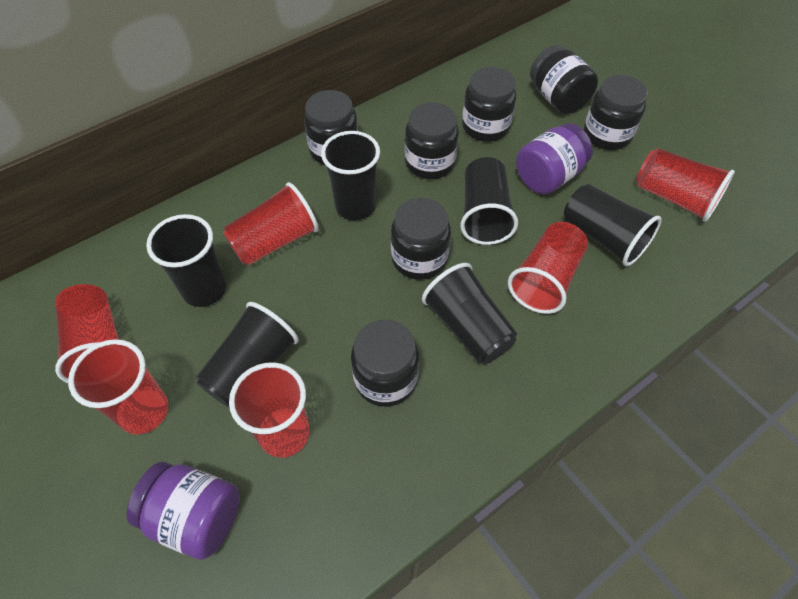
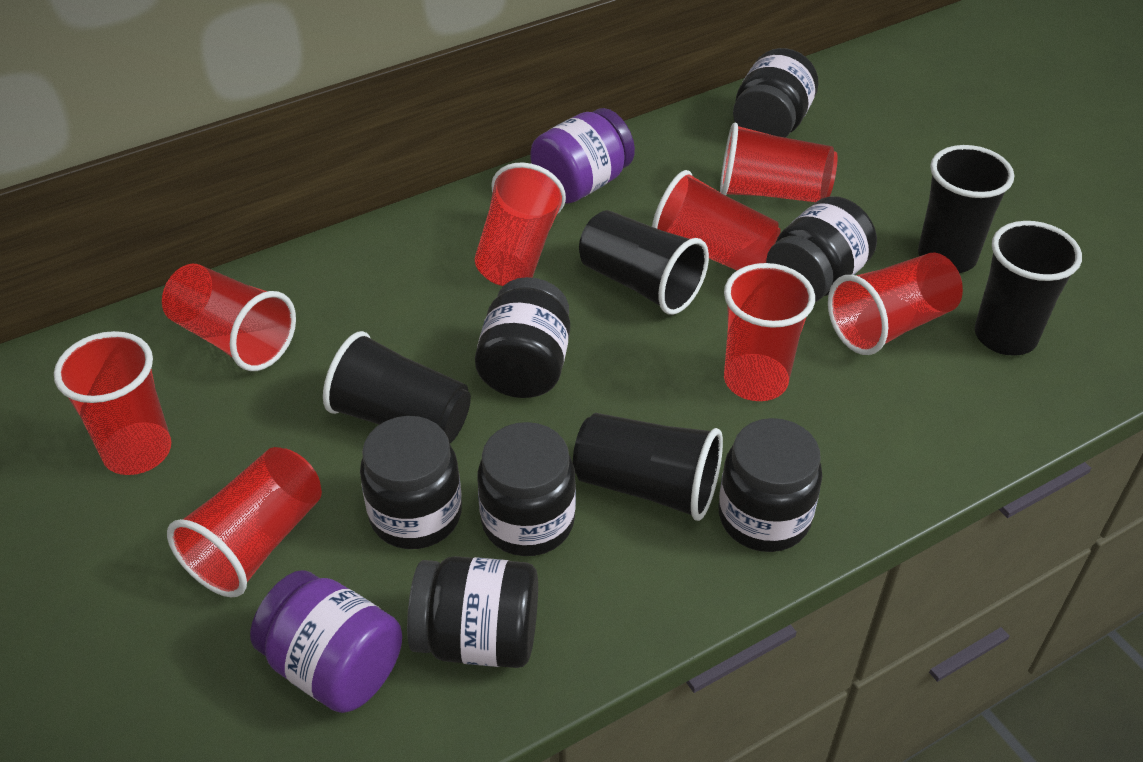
black cup: 6 -> 5
red cup: 6 -> 8

